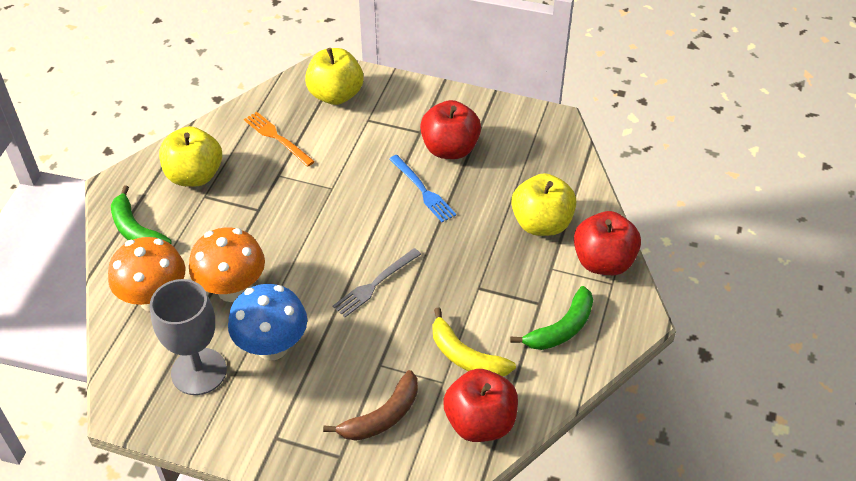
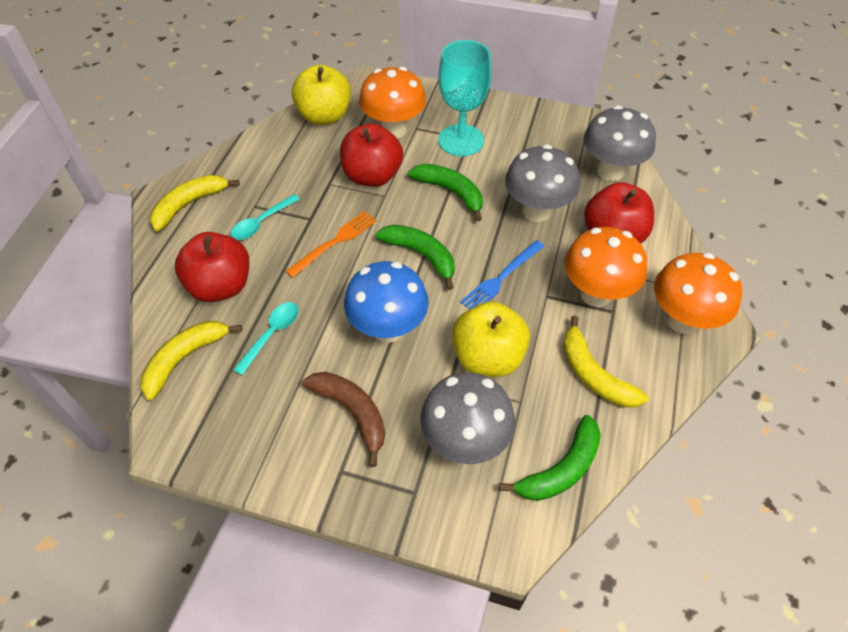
green banana: 2 -> 3
grey fork: 1 -> 0
grey goblet: 1 -> 0
grey mushroom: 0 -> 3
orange mushroom: 2 -> 3
turquoise goblet: 0 -> 1
turquoise spoon: 0 -> 2
yellow apple: 3 -> 2
yellow banana: 1 -> 3

